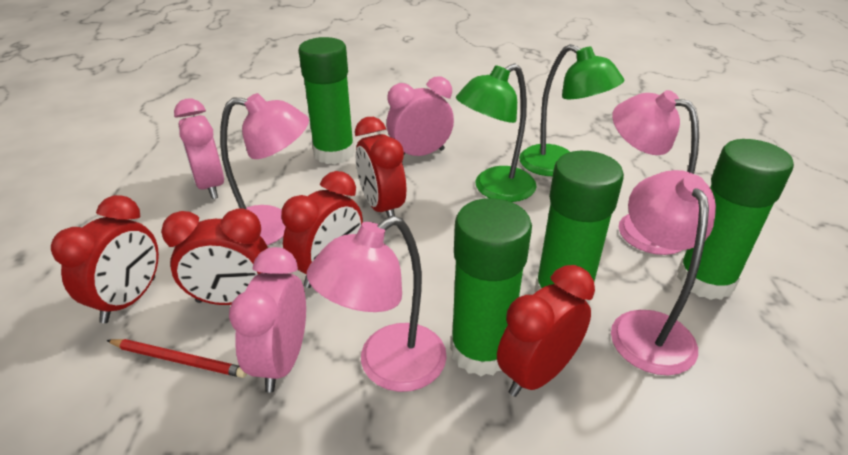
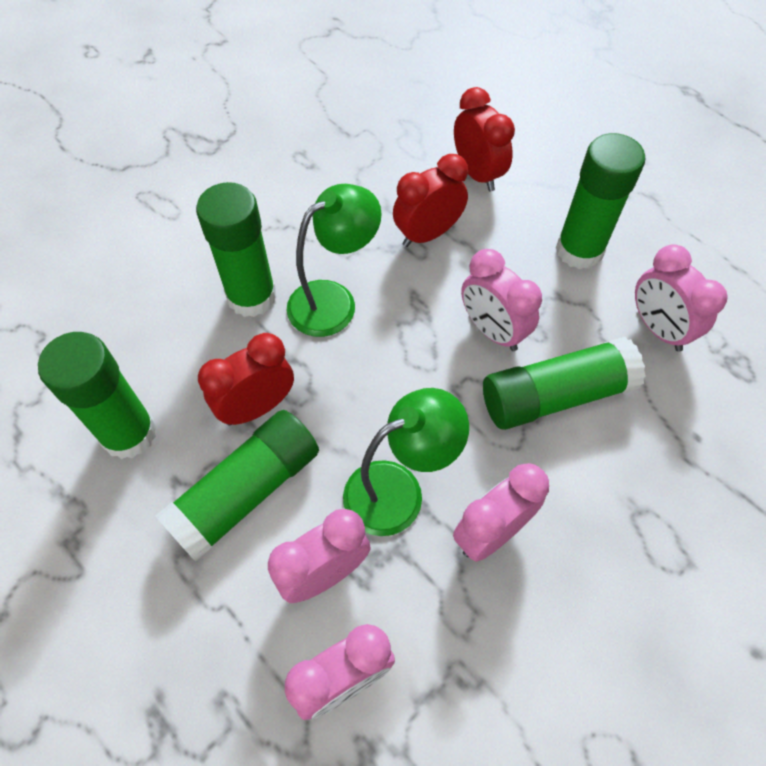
green glue stick: 4 -> 5
pink clock: 3 -> 5
pink lamp: 4 -> 0
red clock: 5 -> 3
red pencil: 1 -> 0

